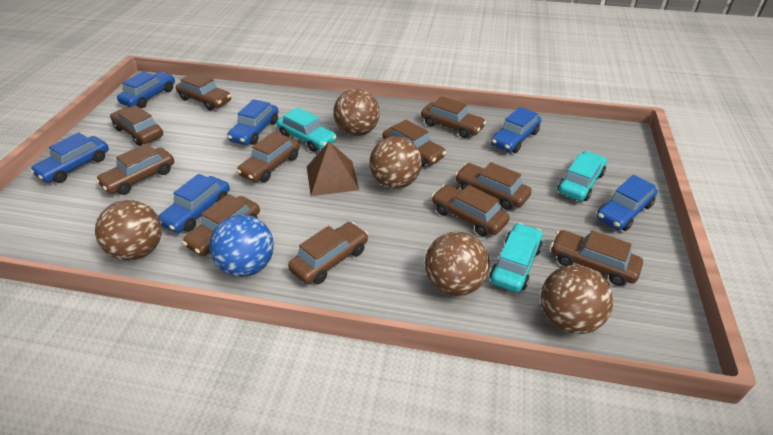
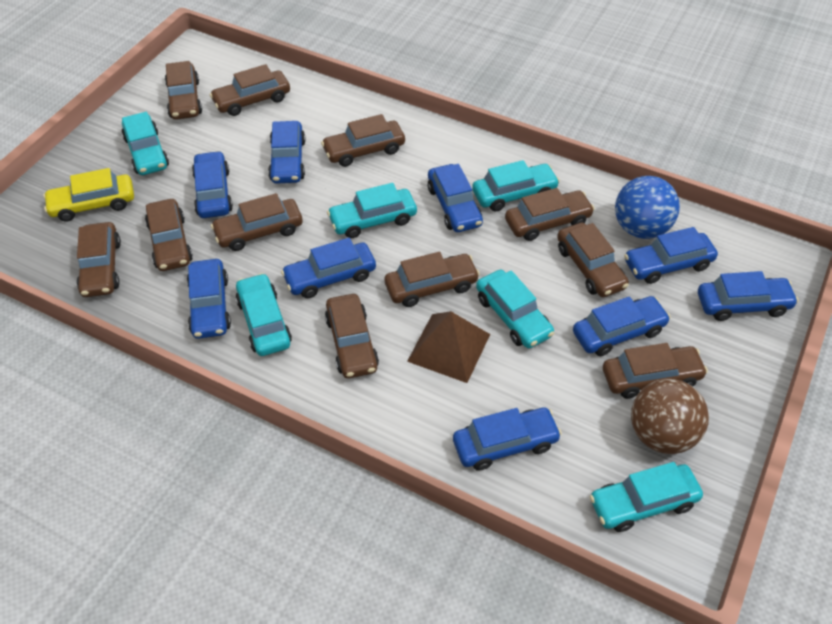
blue car: 6 -> 9
brown ball: 5 -> 1
turquoise car: 3 -> 6
yellow car: 0 -> 1

